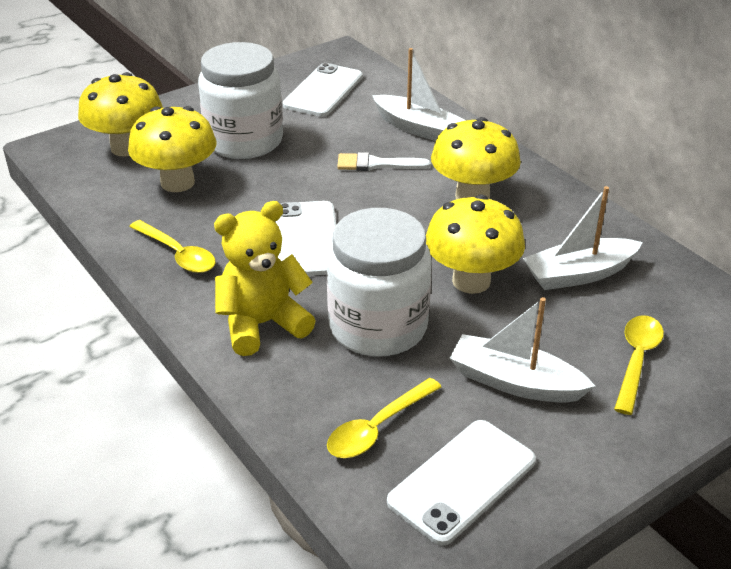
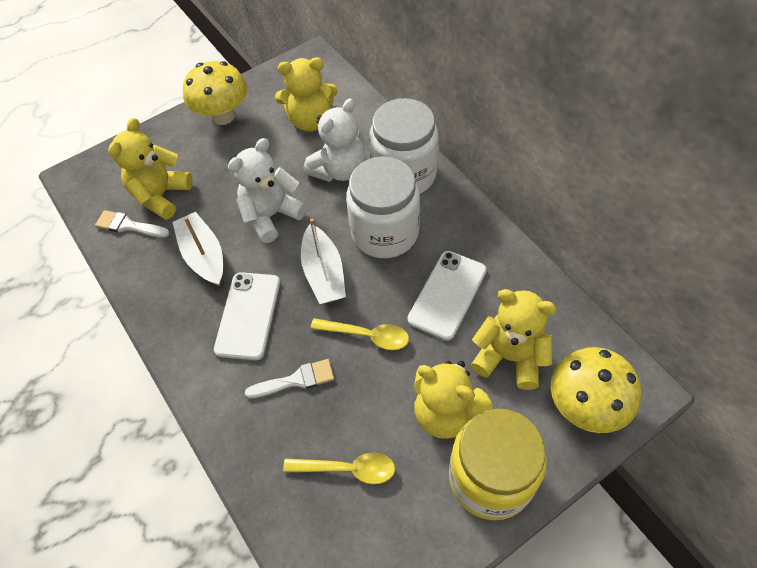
white boat: 3 -> 2
white brush: 1 -> 2
white phone: 3 -> 2
white teddy bear: 0 -> 2
yellow jar: 0 -> 1
yellow mushroom: 4 -> 2
yellow spoon: 3 -> 2
yellow teddy bear: 1 -> 4

